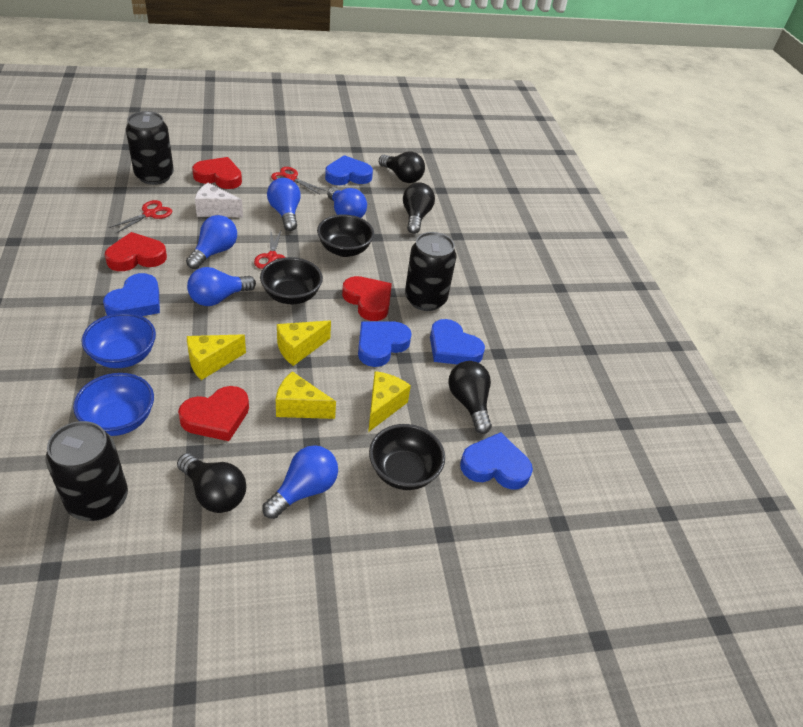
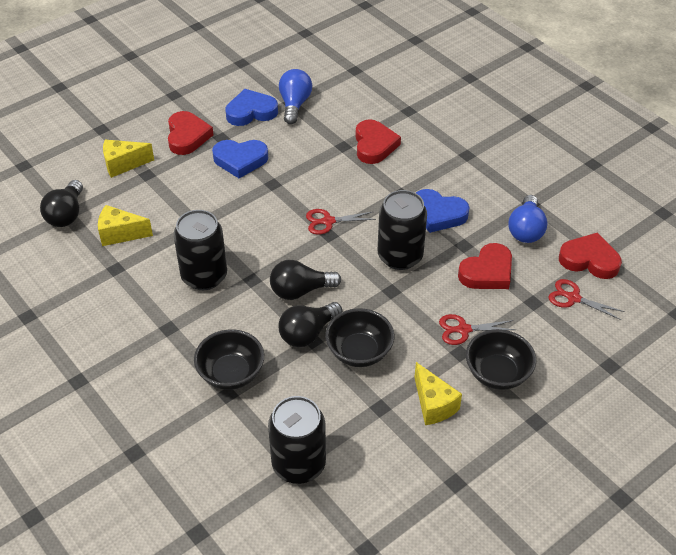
black light bulb: 4 -> 3
blue bowl: 2 -> 0
blue heart: 5 -> 3
blue light bulb: 5 -> 2
white cheese: 1 -> 0
yellow cheese: 4 -> 3

